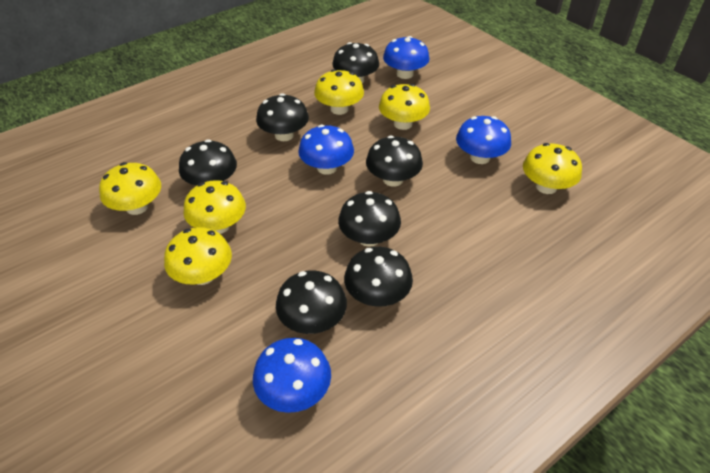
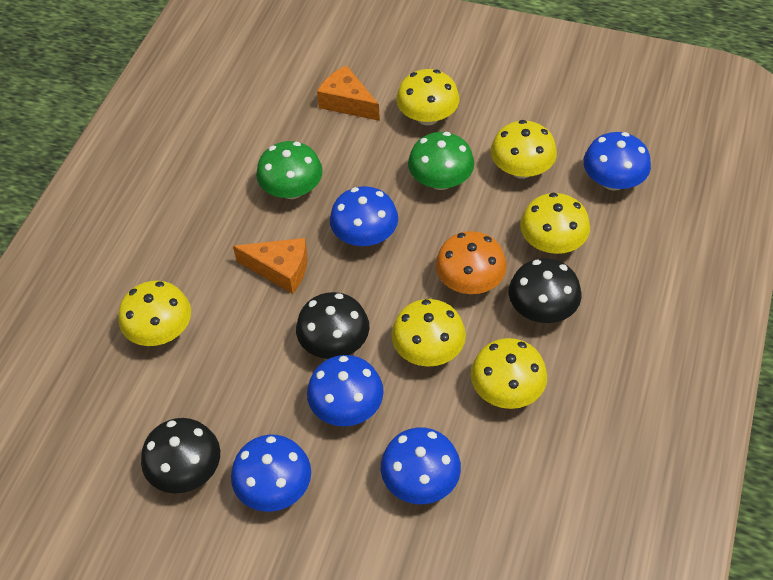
black mushroom: 7 -> 3
blue mushroom: 4 -> 5
green mushroom: 0 -> 2
orange cheese: 0 -> 2
orange mushroom: 0 -> 1

